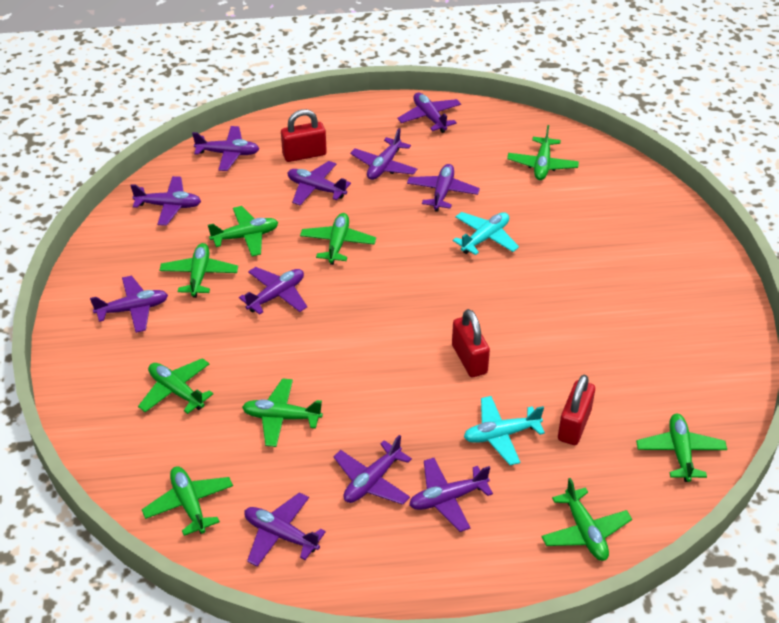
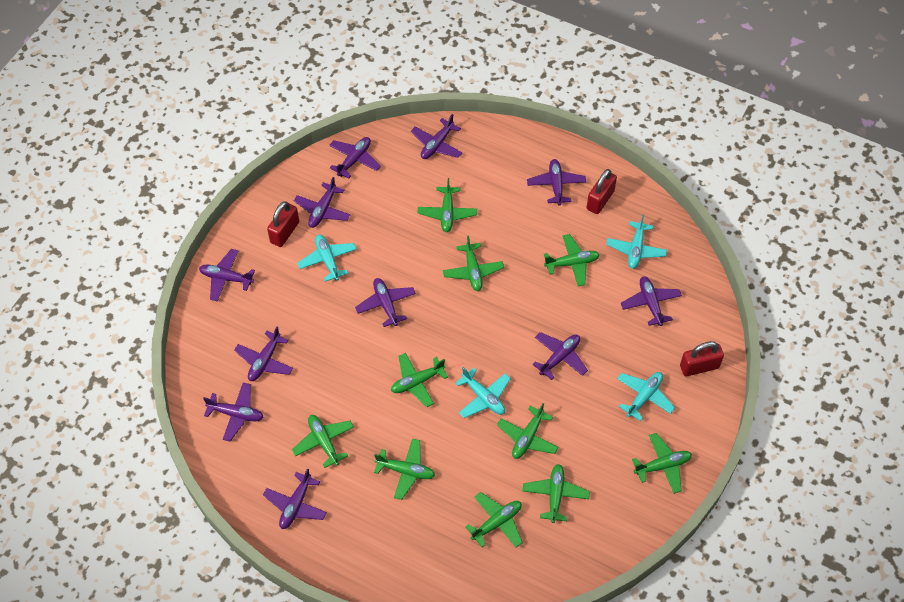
green plane: 9 -> 10
turquoise plane: 2 -> 4

